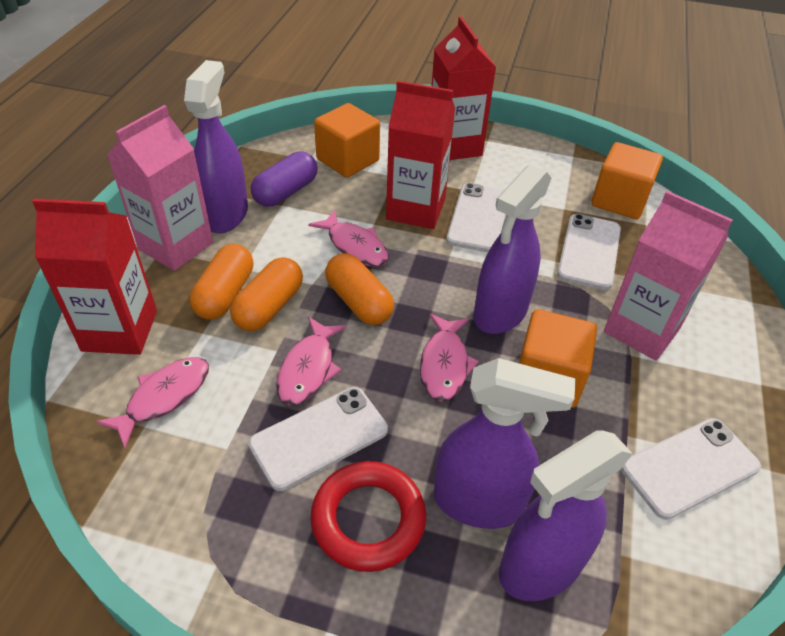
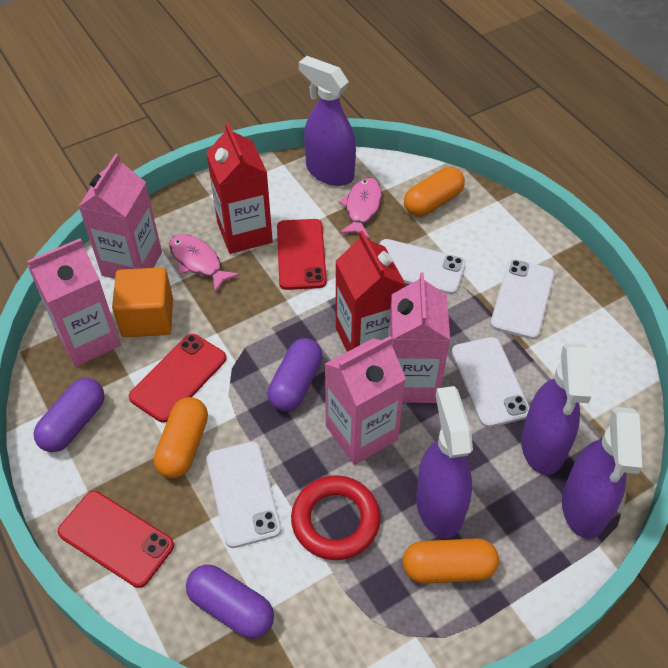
orange cube: 3 -> 1
pink carton: 2 -> 4
pink fish: 4 -> 2
purple capsule: 1 -> 3
red carton: 3 -> 2
red phone: 0 -> 3

